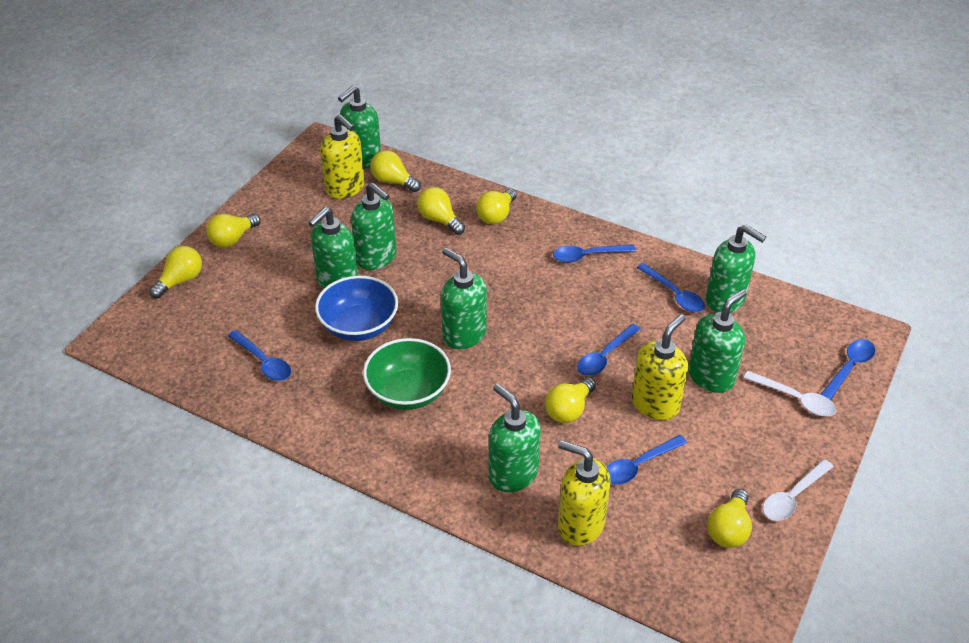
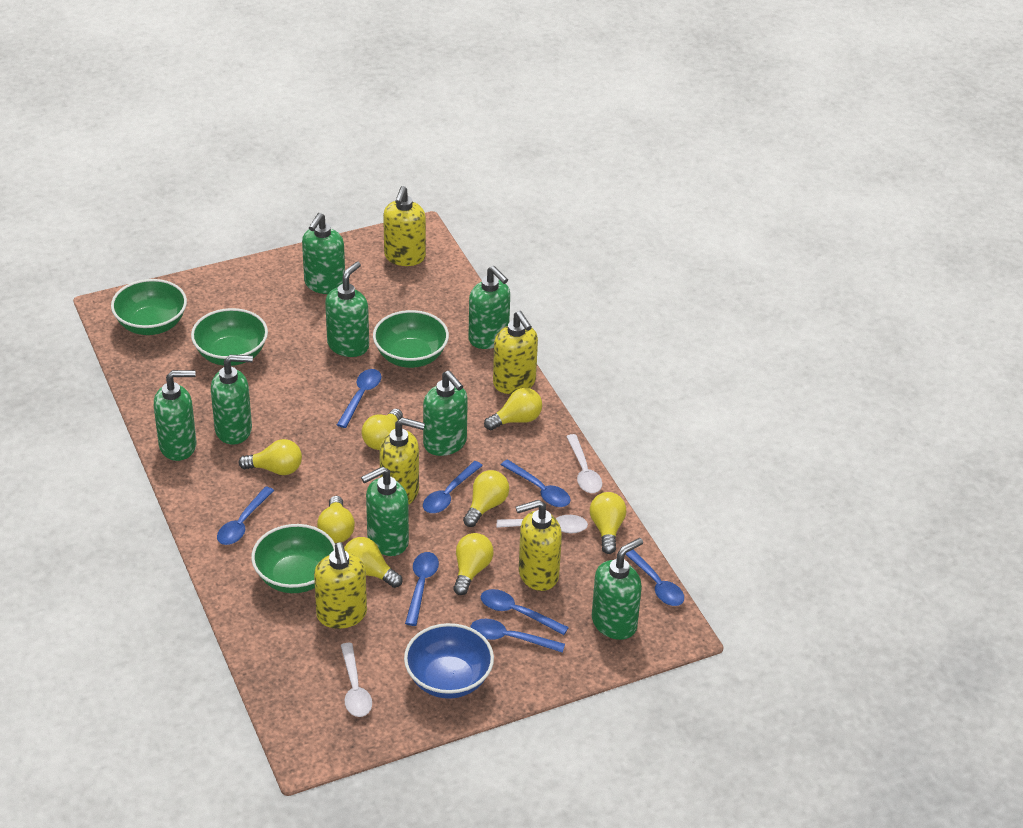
blue spoon: 6 -> 8
green bowl: 1 -> 4
green soap dispenser: 7 -> 8
white spoon: 2 -> 3
yellow light bulb: 7 -> 8
yellow soap dispenser: 3 -> 5

